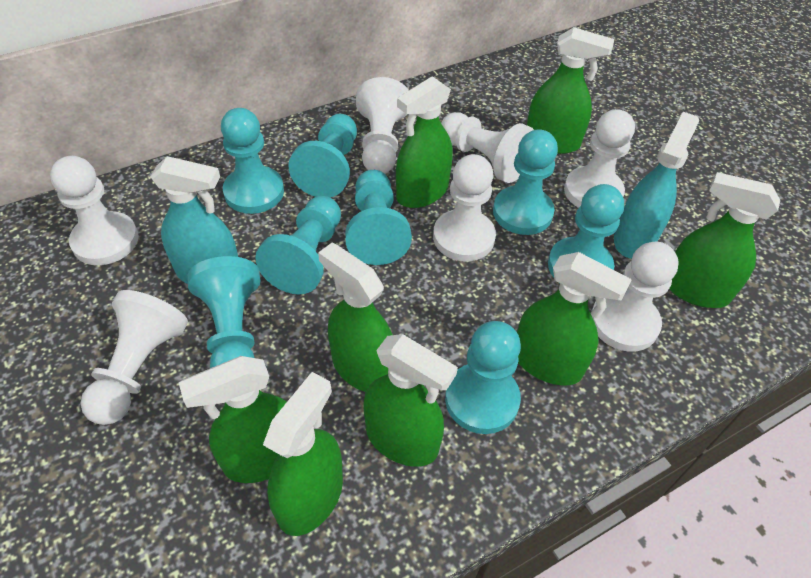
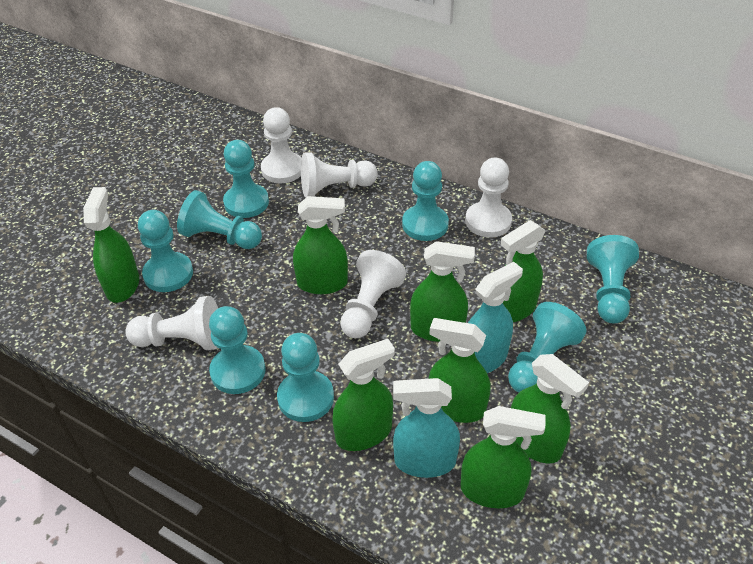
white pawn: 7 -> 5

